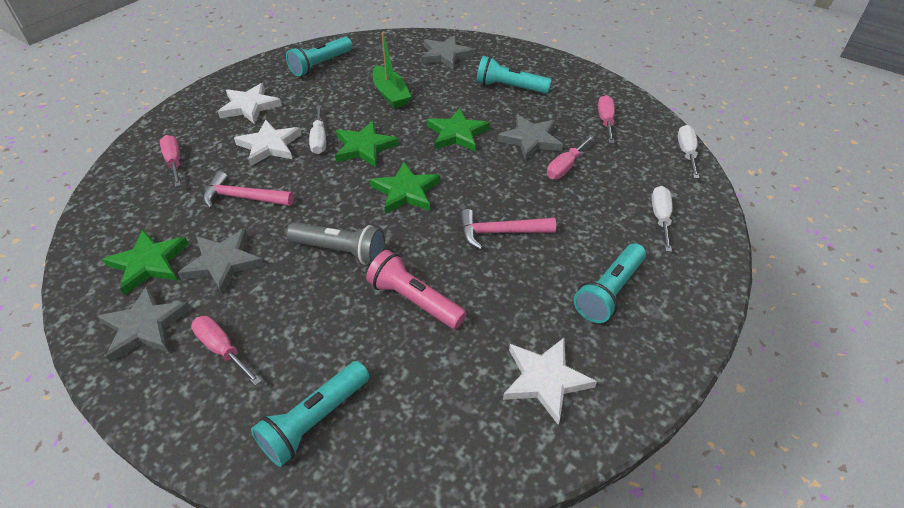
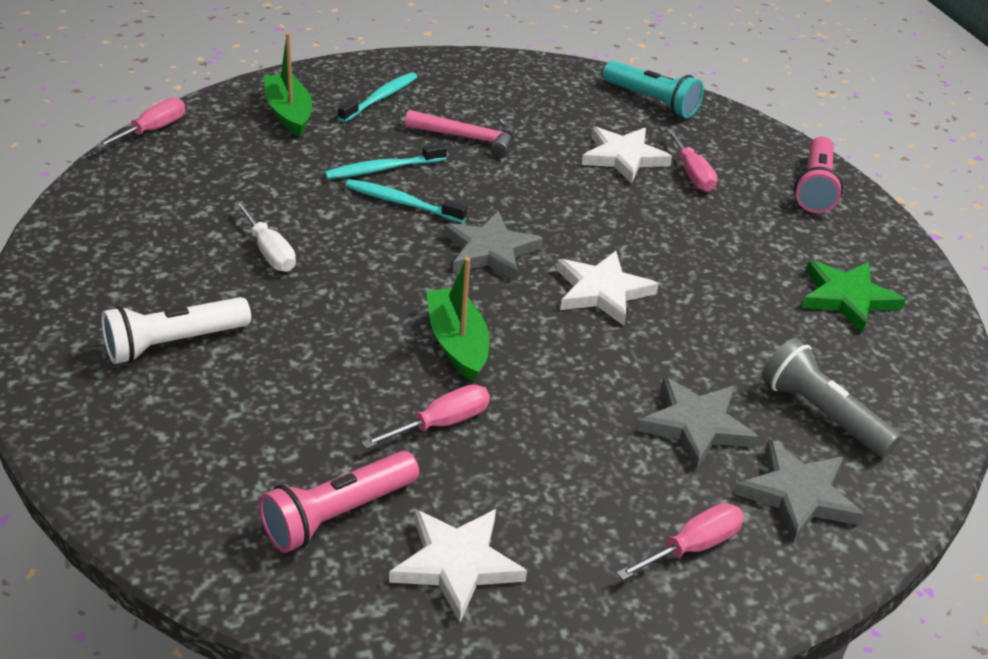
green boat: 1 -> 2
green star: 4 -> 1
grey star: 4 -> 3
pink flashlight: 1 -> 2
pink hammer: 2 -> 1
turquoise flashlight: 4 -> 1
turquoise toothbrush: 0 -> 3
white flashlight: 0 -> 1
white screwdriver: 3 -> 1

